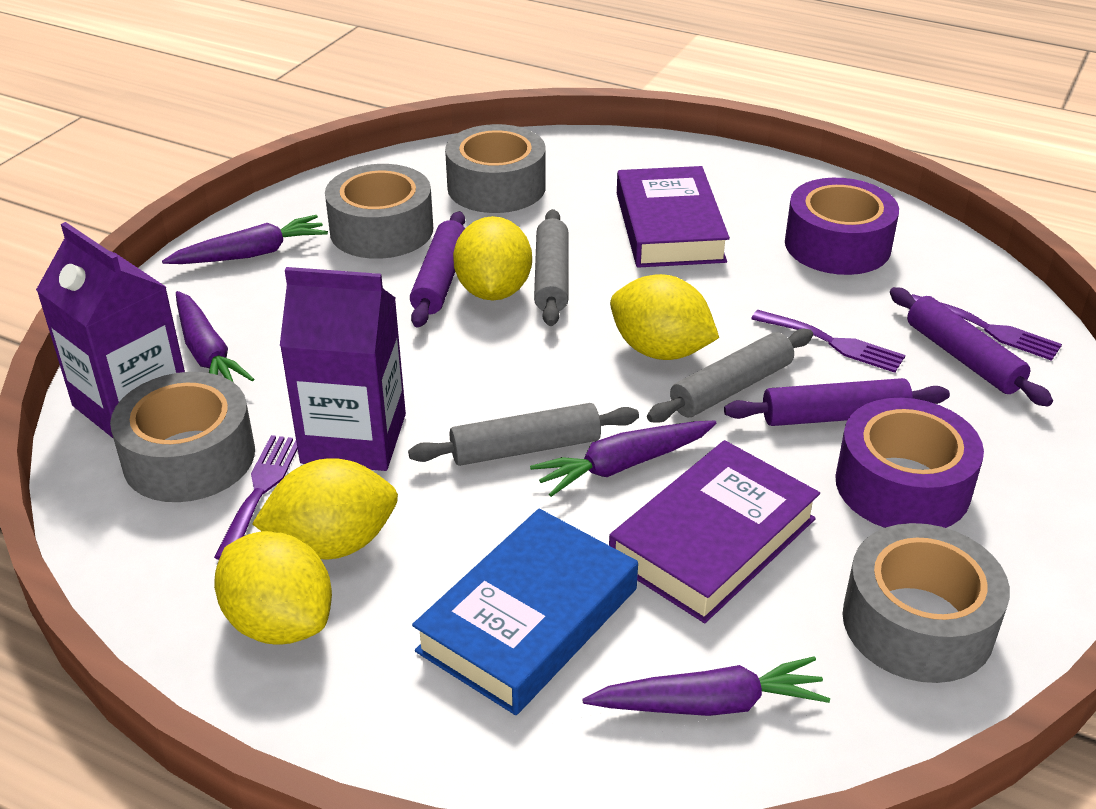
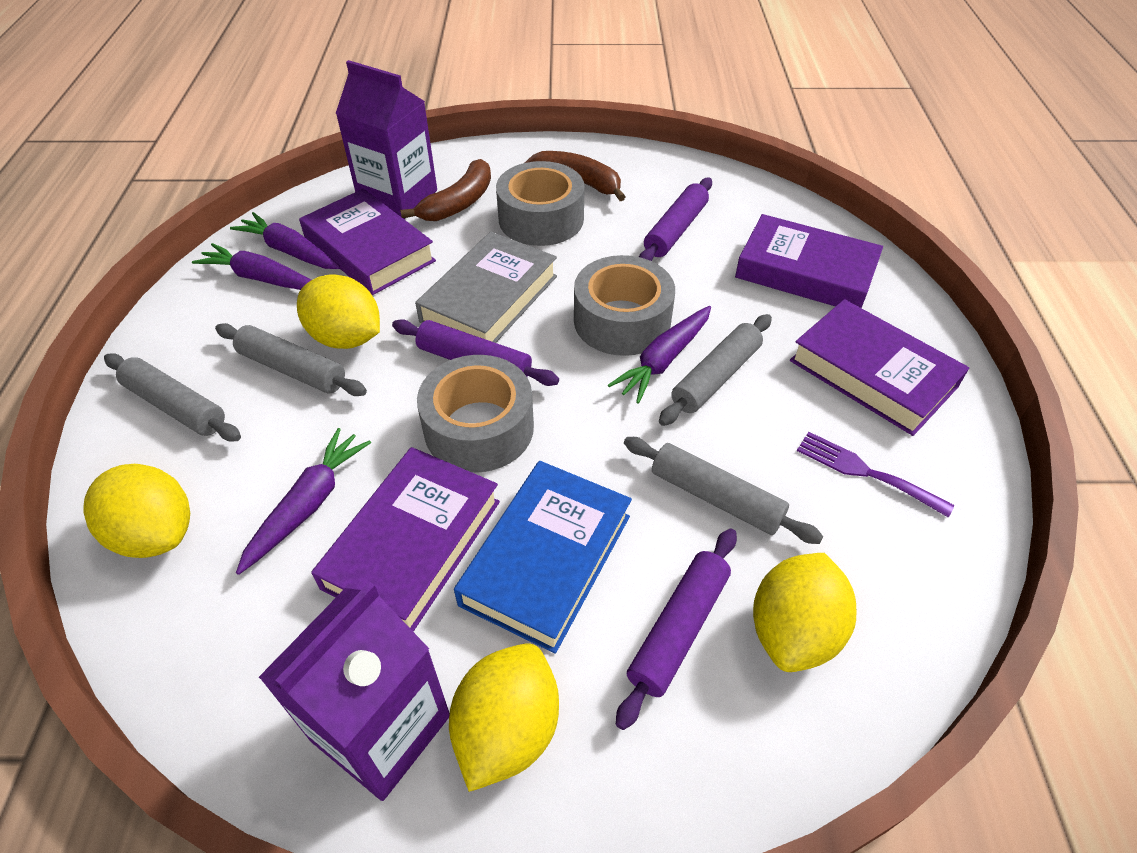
brown banana: 0 -> 2
grey book: 0 -> 1
grey rolling pin: 3 -> 4
grey tape: 4 -> 3
purple book: 2 -> 4
purple fork: 3 -> 1
purple tape: 2 -> 0

